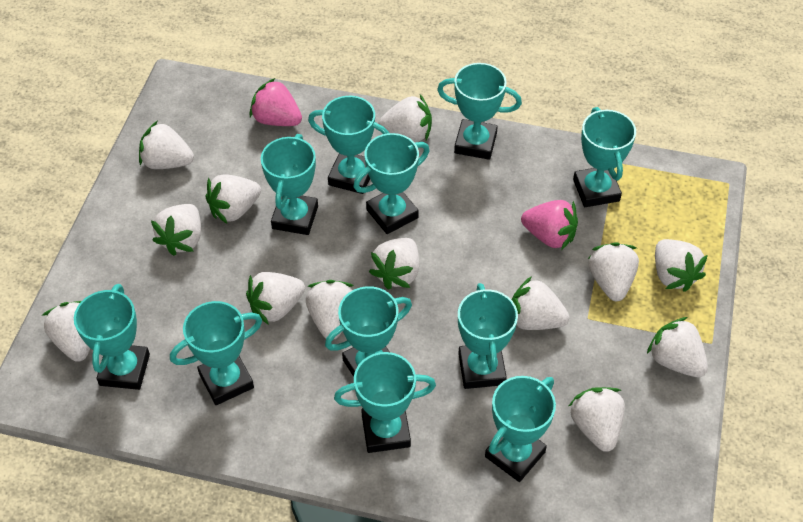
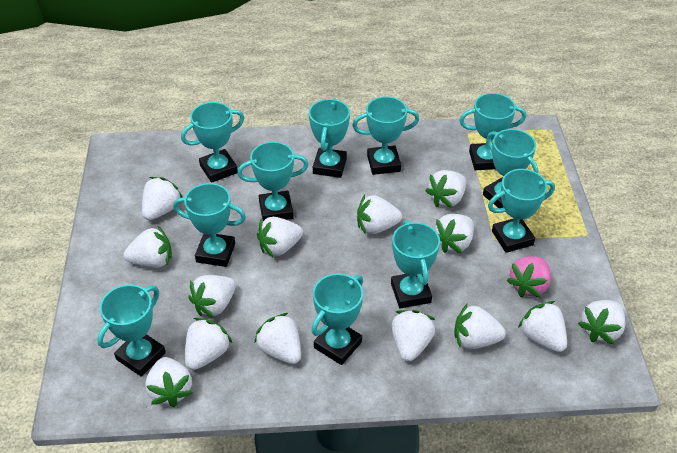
pink strawberry: 2 -> 1
white strawberry: 13 -> 14

